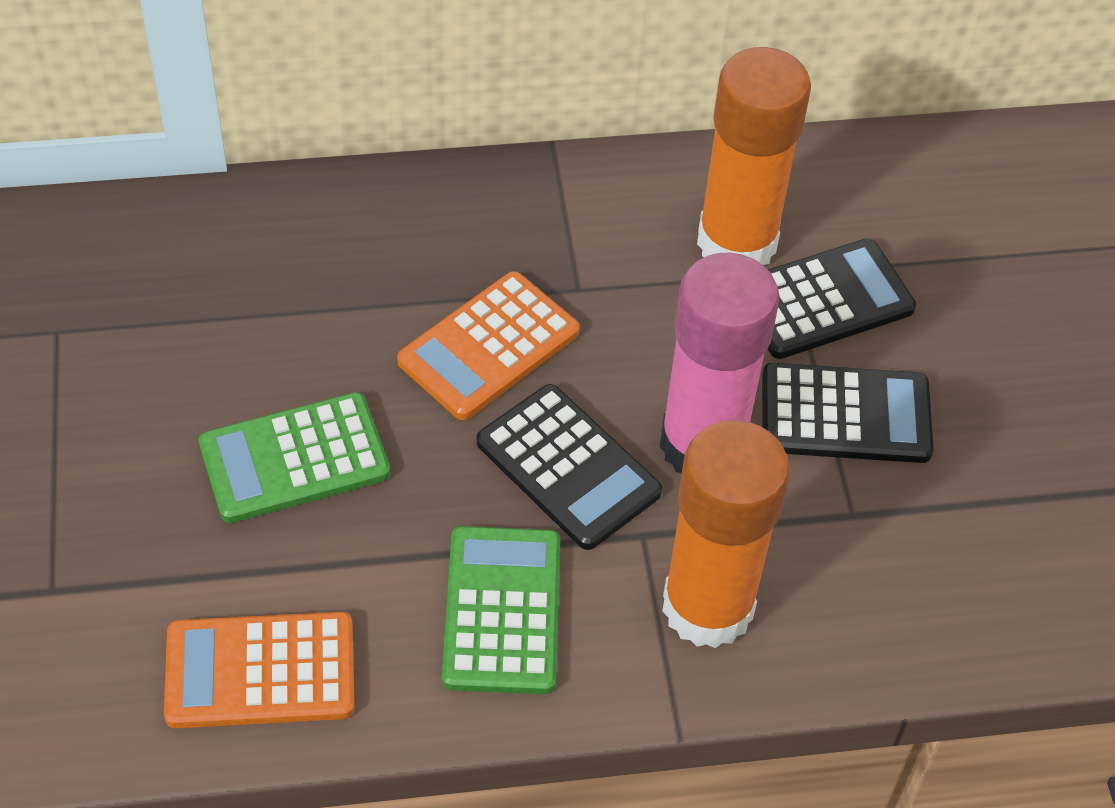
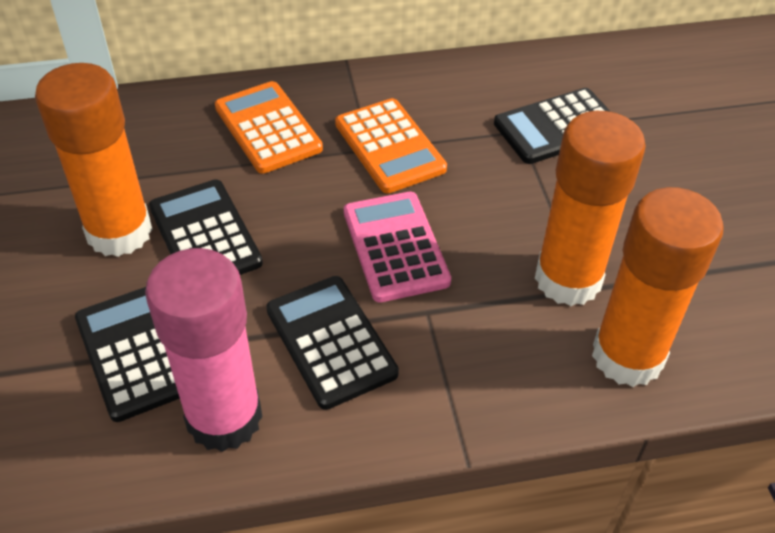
black calculator: 3 -> 4
green calculator: 2 -> 0
orange glue stick: 2 -> 3
pink calculator: 0 -> 1

